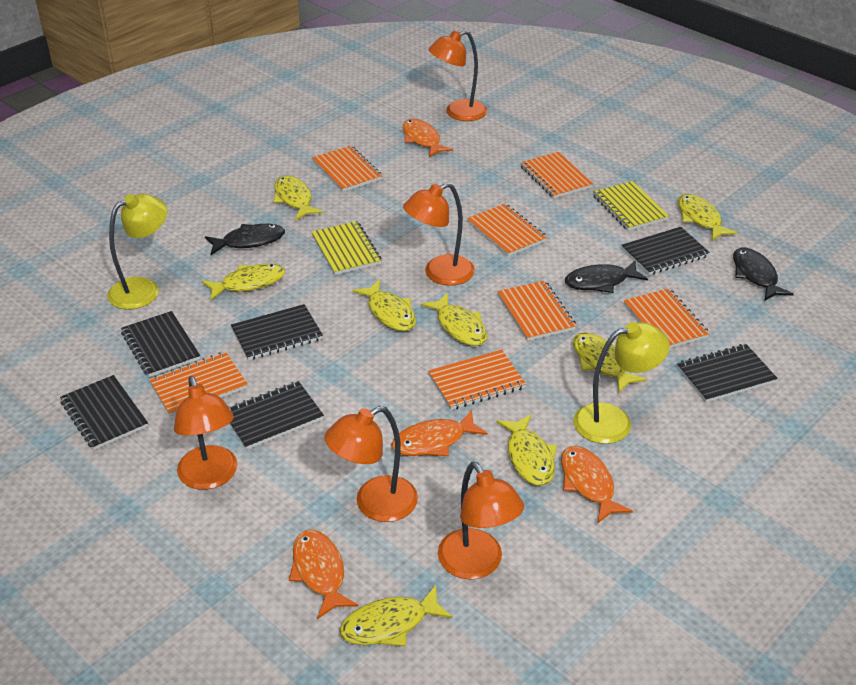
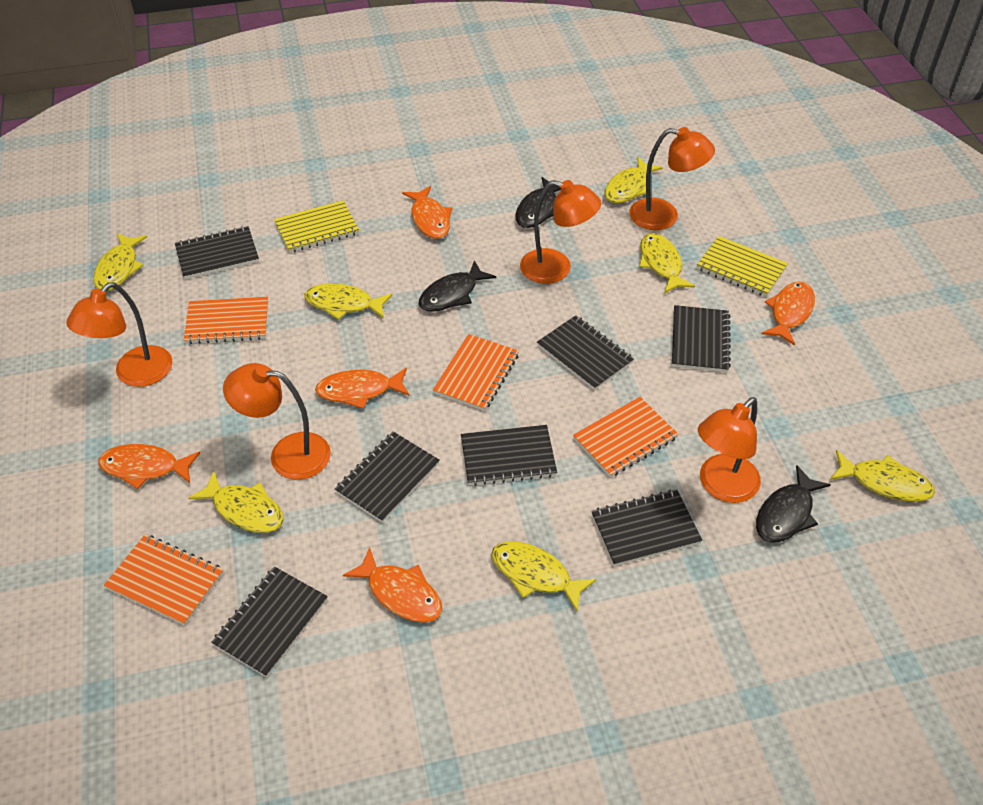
black notebook: 6 -> 7
orange fish: 4 -> 5
orange notebook: 7 -> 4
yellow fish: 8 -> 7
yellow lamp: 2 -> 0

